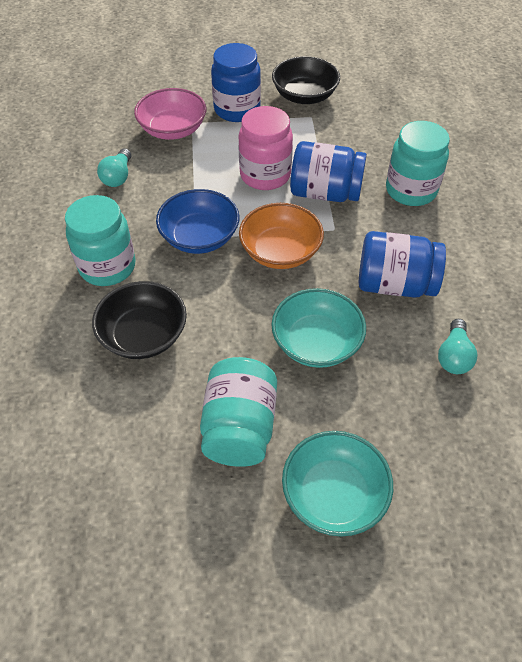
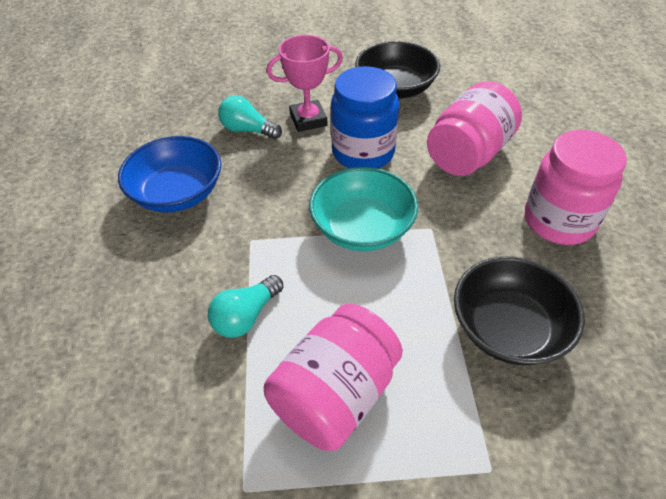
blue jar: 3 -> 1
orange bowl: 1 -> 0
pink bowl: 1 -> 0
pink jar: 1 -> 3
pink trophy: 0 -> 1
turquoise bowl: 2 -> 1
turquoise jar: 3 -> 0

